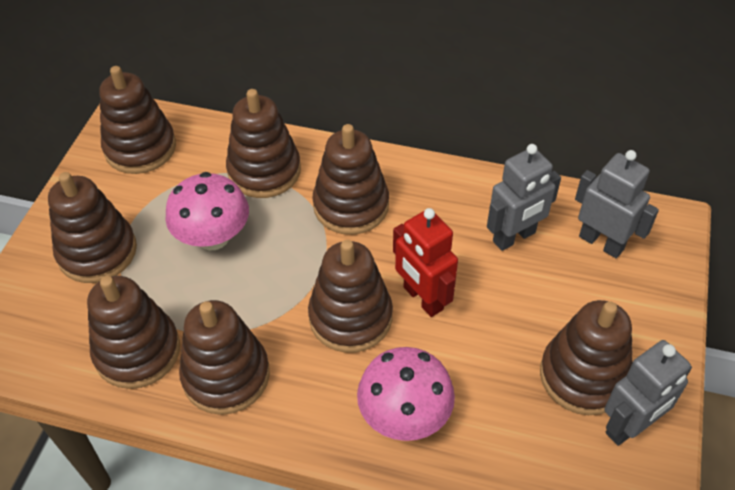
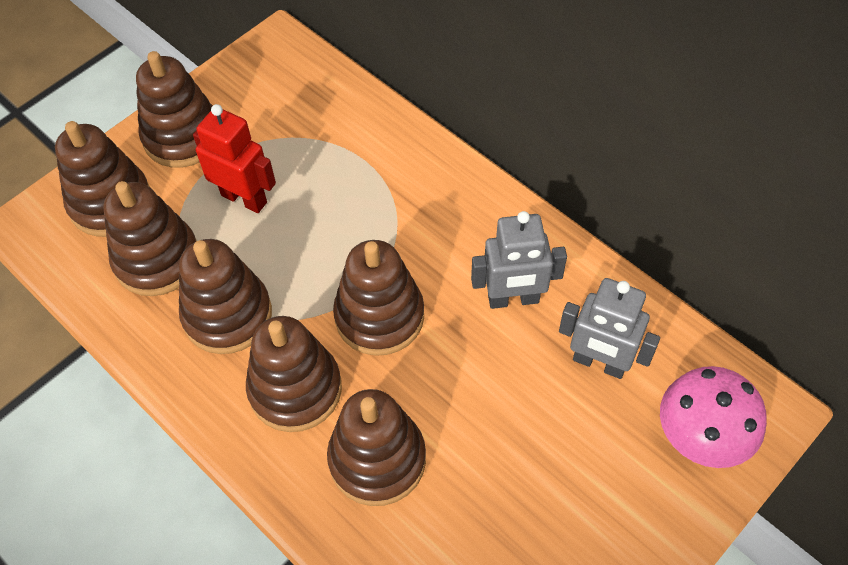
brown stacking toy: 8 -> 7
grey robot: 3 -> 2
pink mushroom: 2 -> 1

